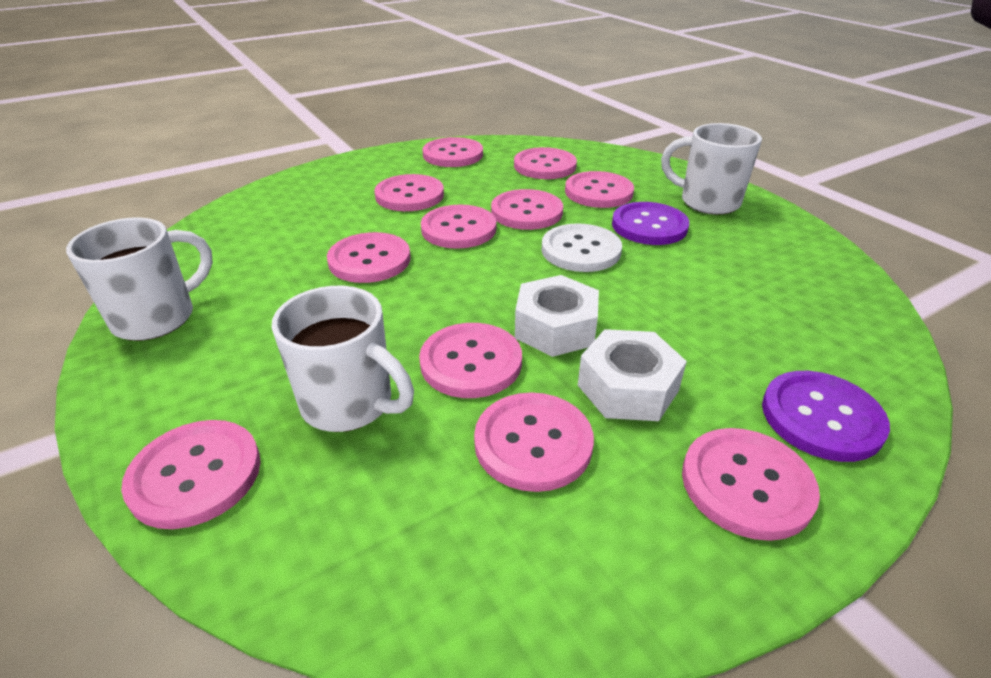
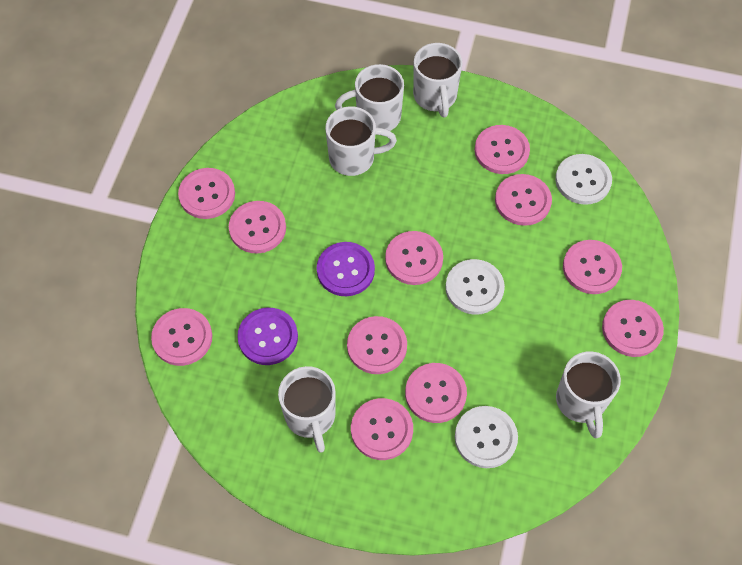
white button: 1 -> 3
white mug: 3 -> 5
white nut: 2 -> 0

